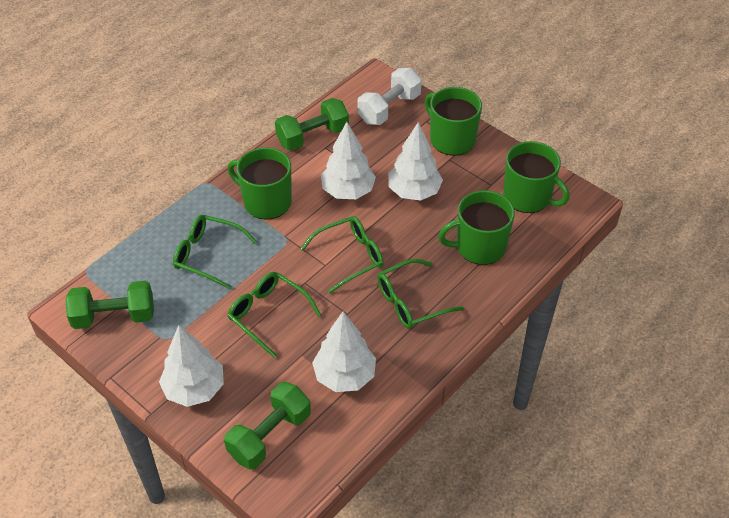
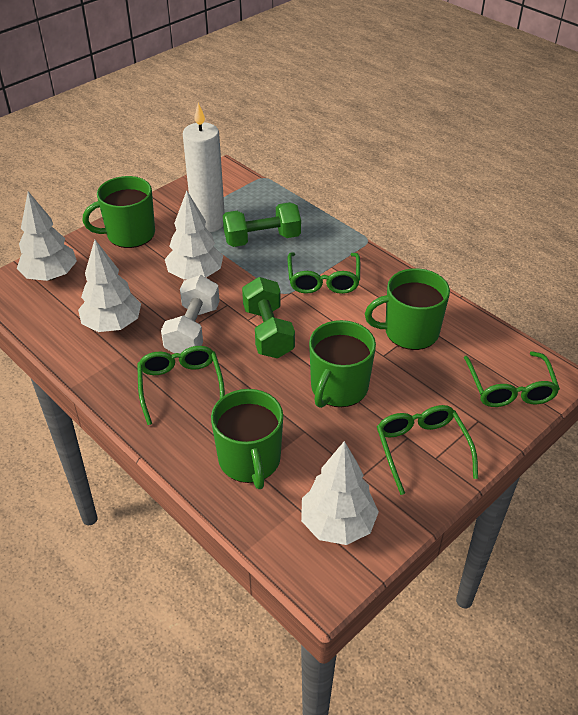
green dumbbell: 3 -> 2
white candle: 0 -> 1

